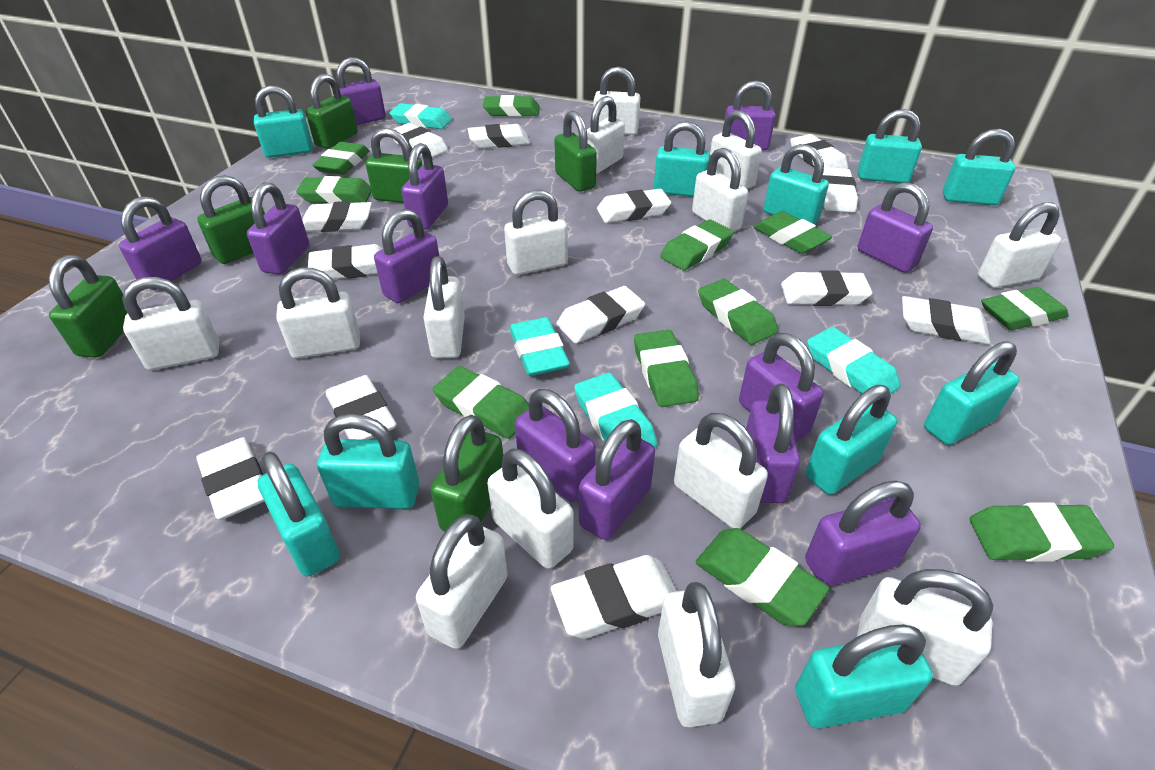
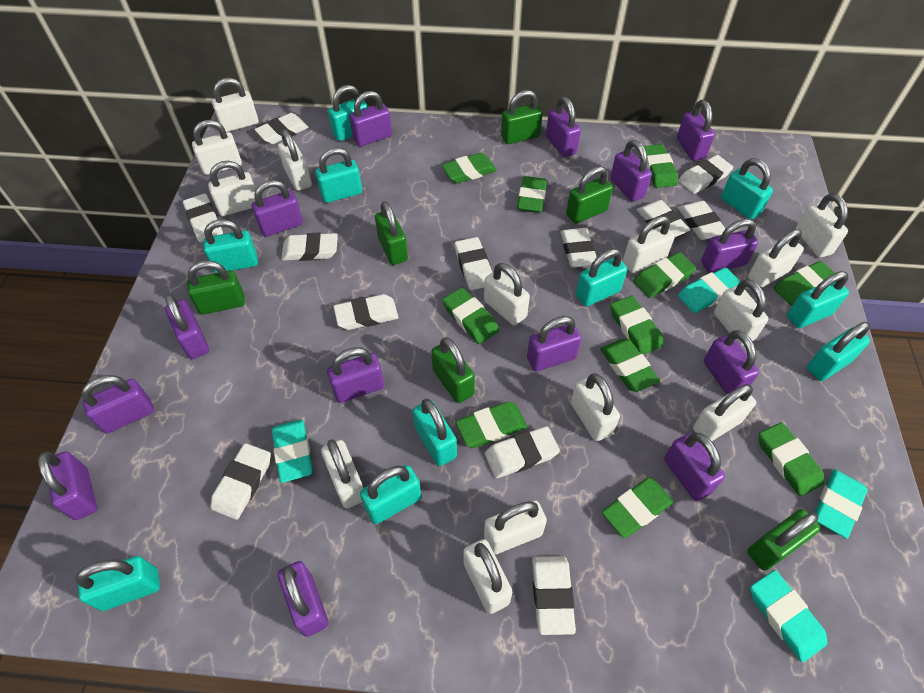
purple padlock: 12 -> 14
white eraser: 13 -> 12

